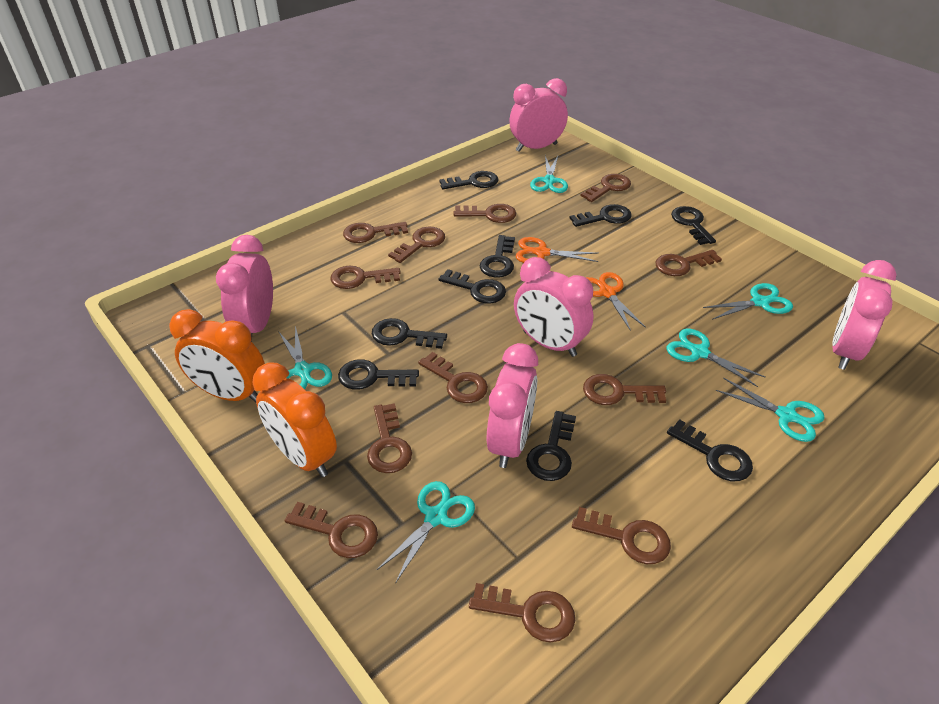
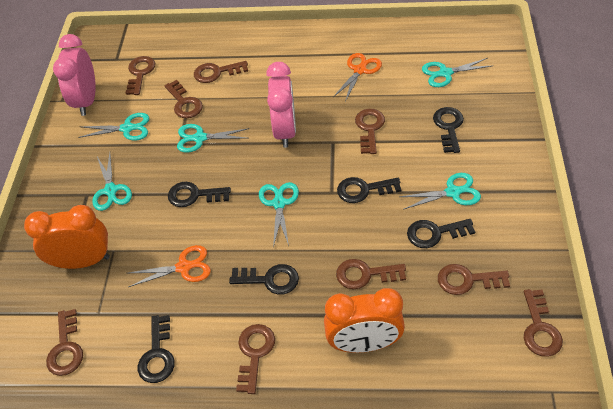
black key: 9 -> 6
brown key: 12 -> 9
pink clock: 5 -> 2

